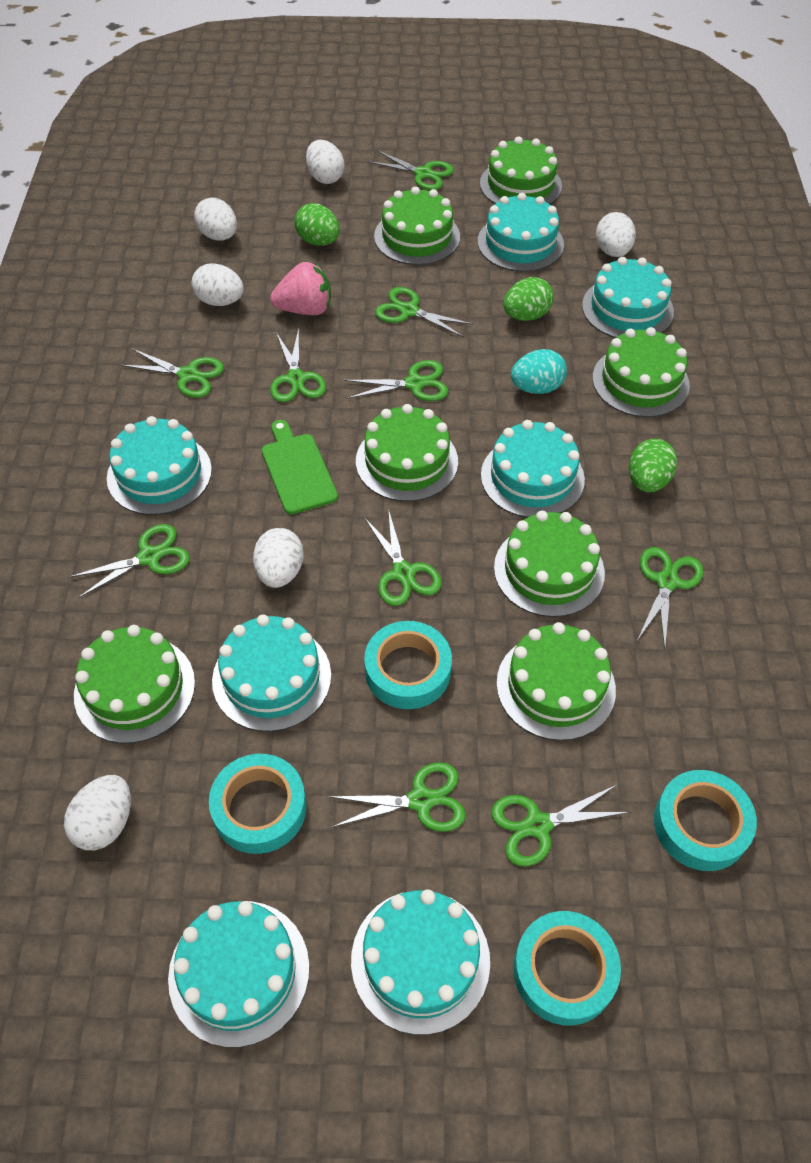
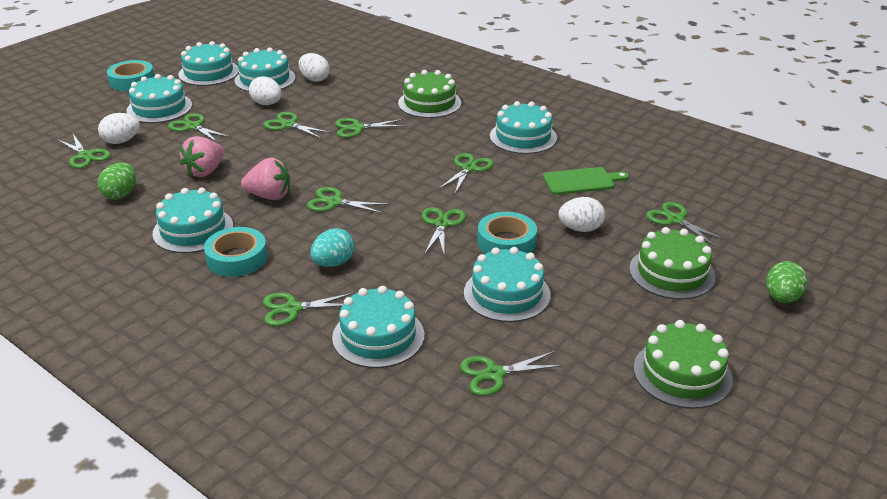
green cake: 7 -> 3
green egg: 3 -> 2
pink strawberry: 1 -> 2
turquoise tape: 4 -> 3
white egg: 6 -> 4

